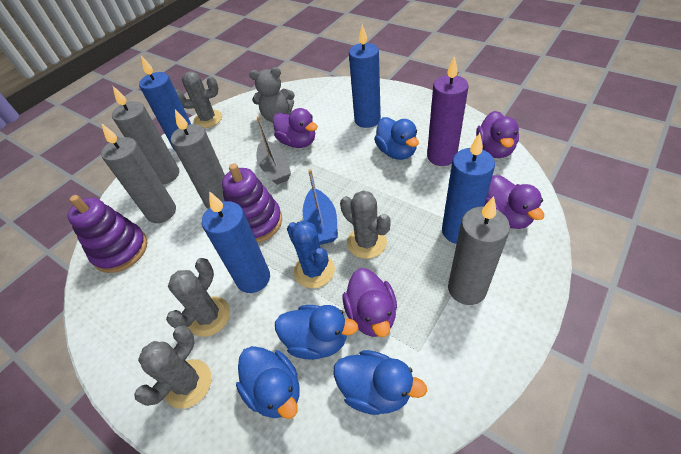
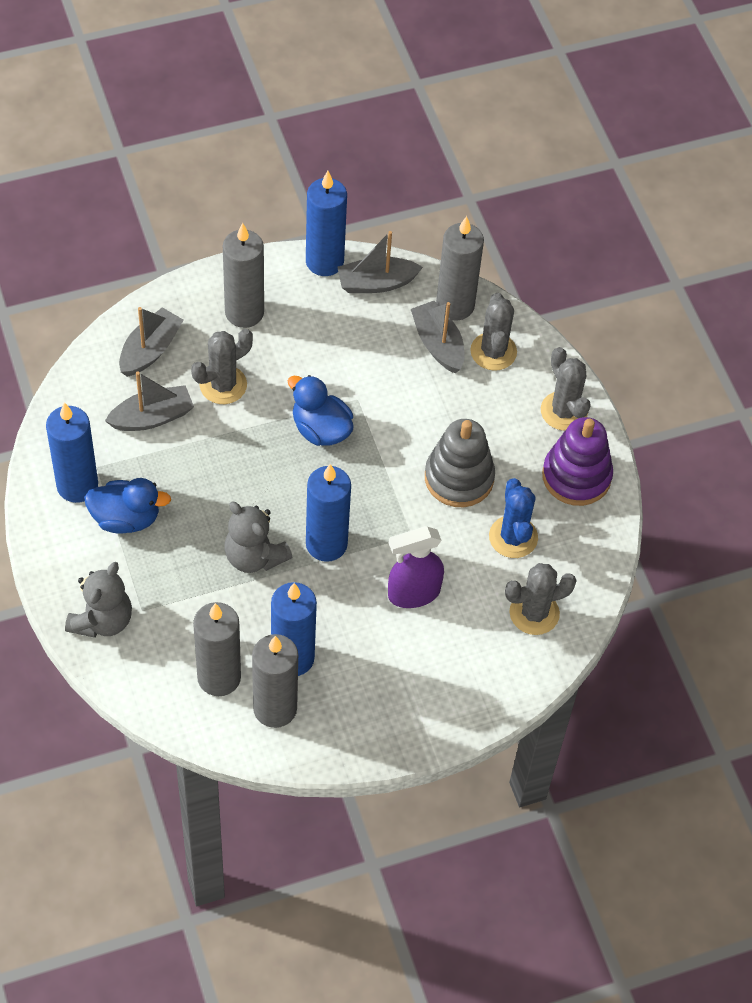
blue boat: 1 -> 0
blue duck: 4 -> 2
grey boat: 1 -> 4
grey stacking toy: 0 -> 1
grey teddy bear: 1 -> 2
purple candle: 1 -> 0
purple duck: 4 -> 0
purple spray bottle: 0 -> 1
purple stacking toy: 2 -> 1

